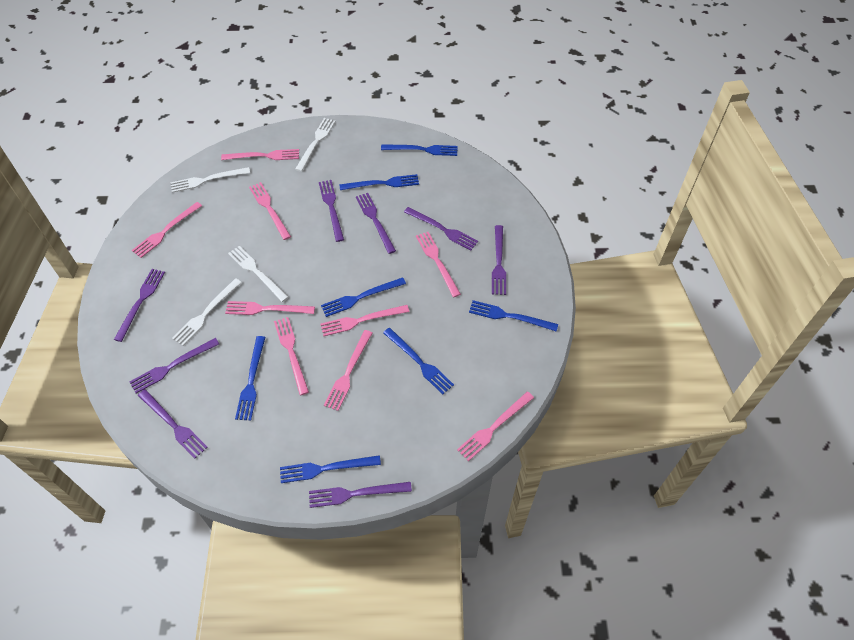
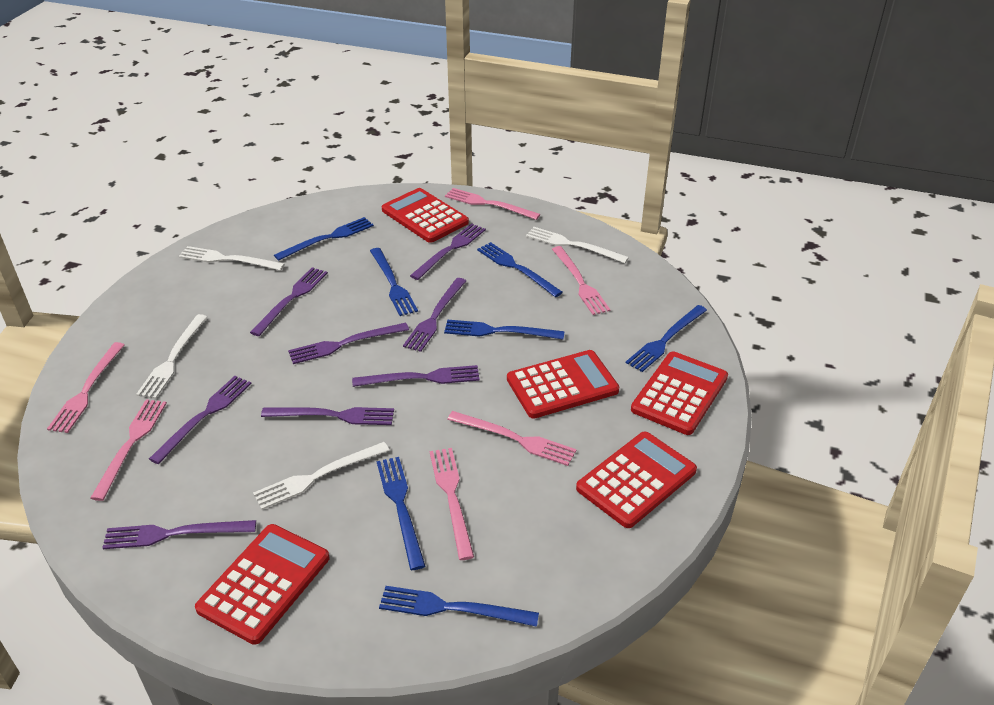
pink fork: 9 -> 6
red calculator: 0 -> 5

